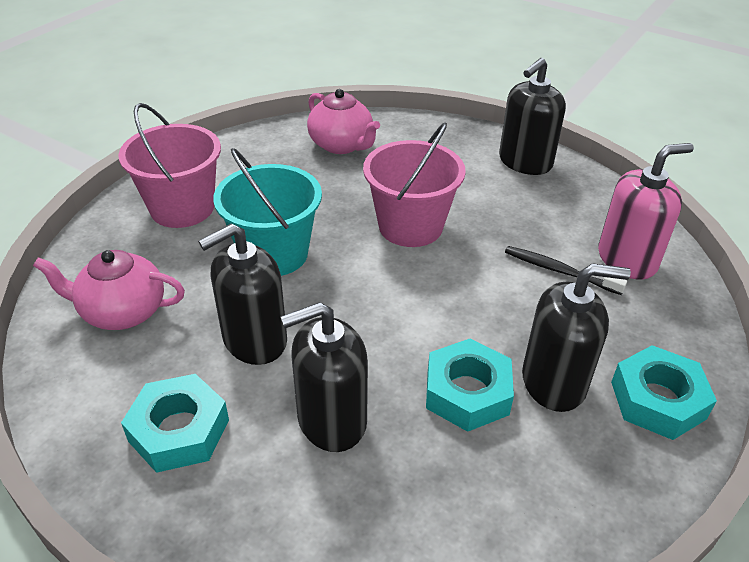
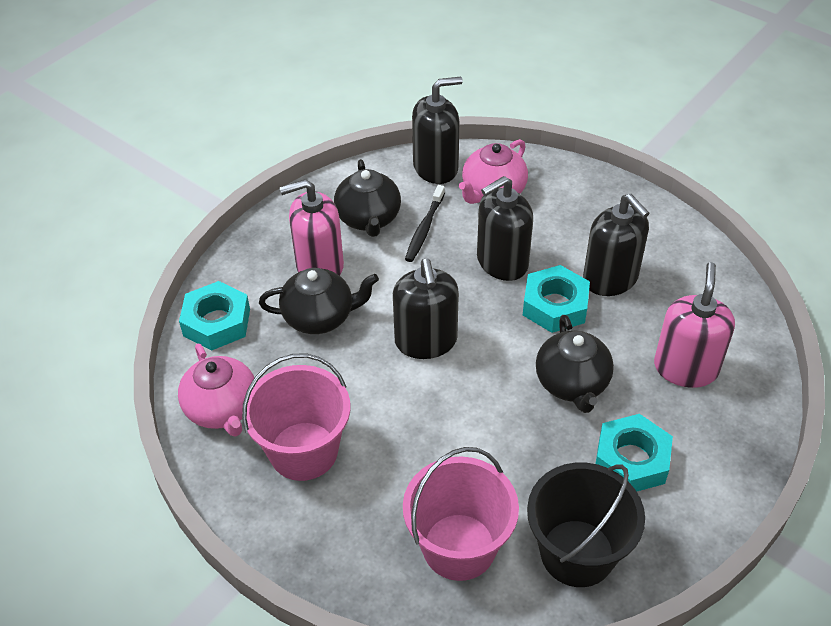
black bucket: 0 -> 1
black teapot: 0 -> 3
pink soap dispenser: 1 -> 2
turquoise bucket: 1 -> 0

